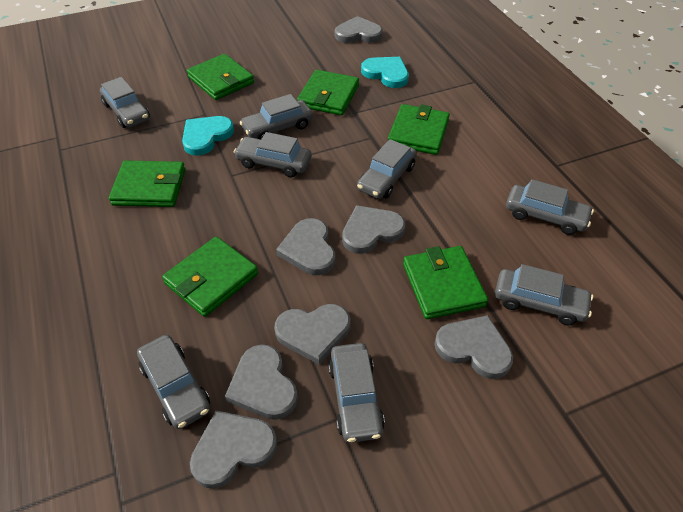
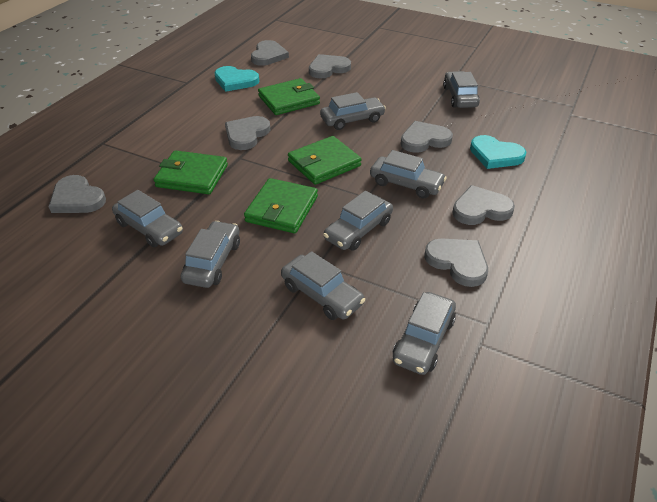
green wallet: 6 -> 4

